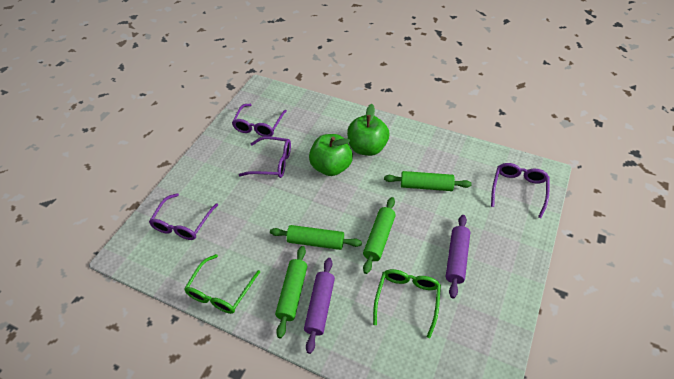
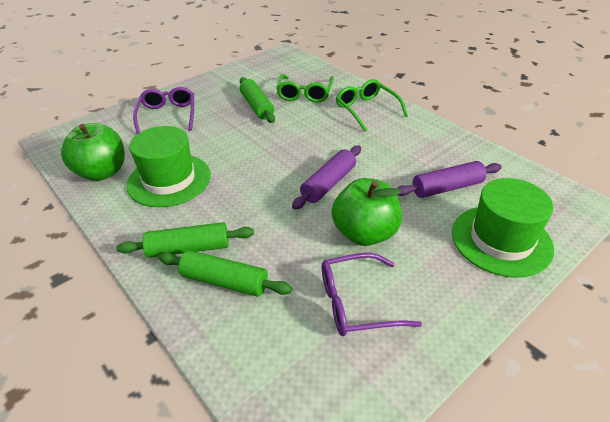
green hat: 0 -> 2
green rolling pin: 4 -> 3
purple glasses: 4 -> 2

